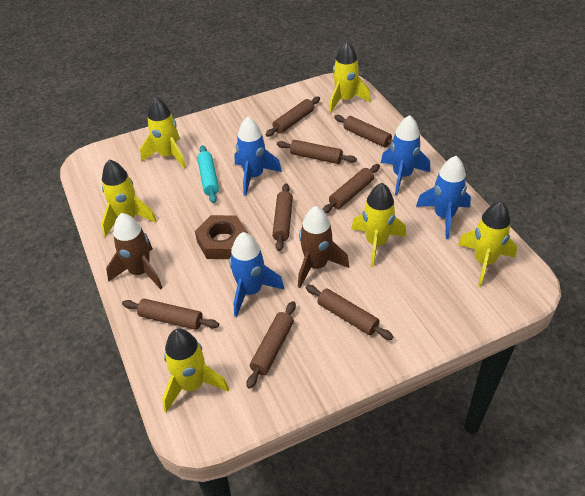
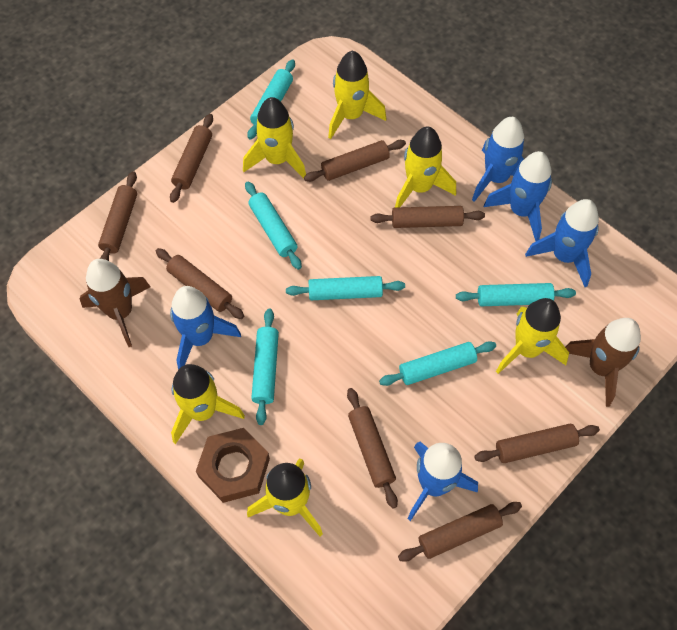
blue rocket: 4 -> 5
turquoise rolling pin: 1 -> 6

